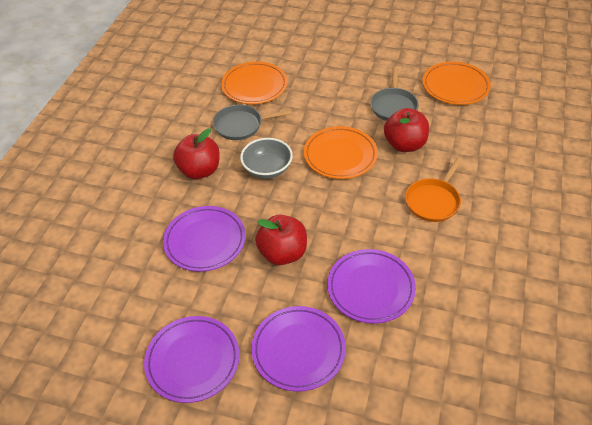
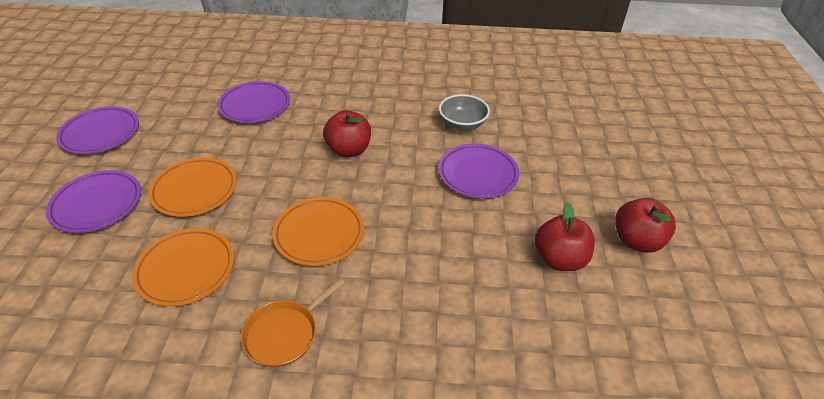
grey pan: 2 -> 0

